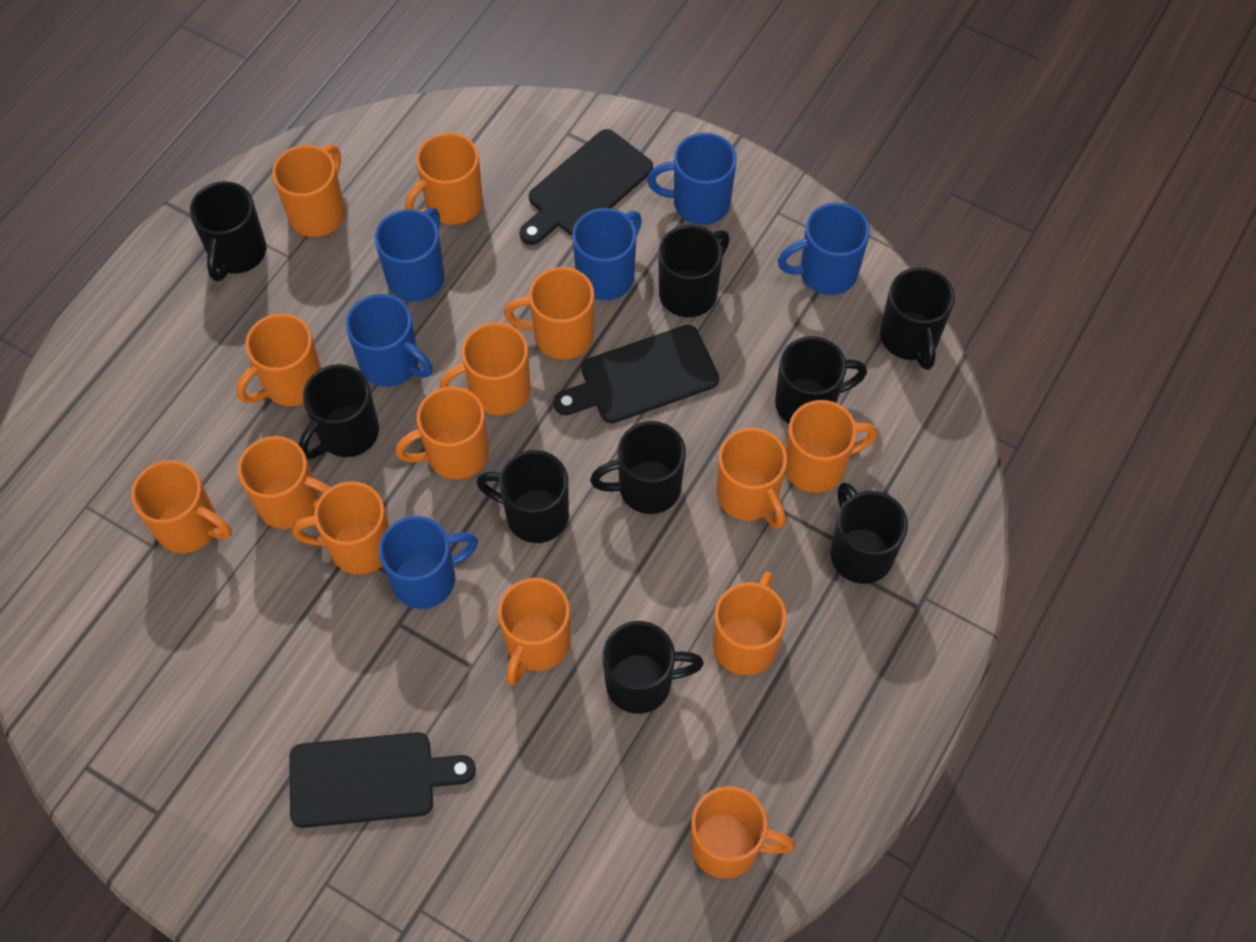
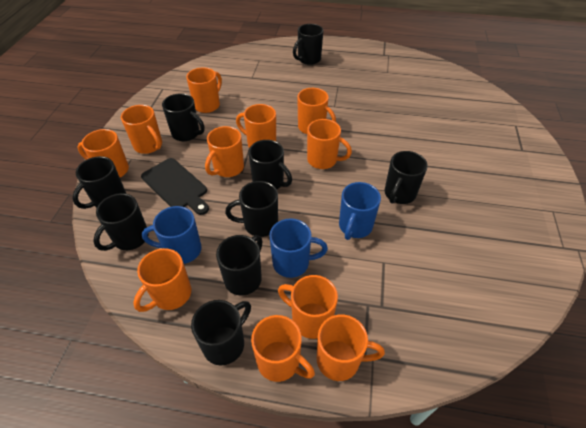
black cutting board: 3 -> 1
blue mug: 6 -> 3
orange mug: 14 -> 11

